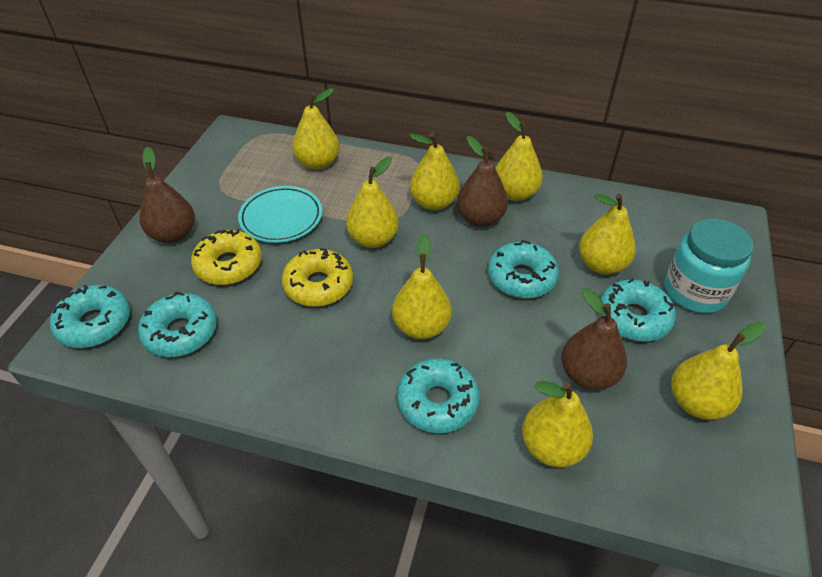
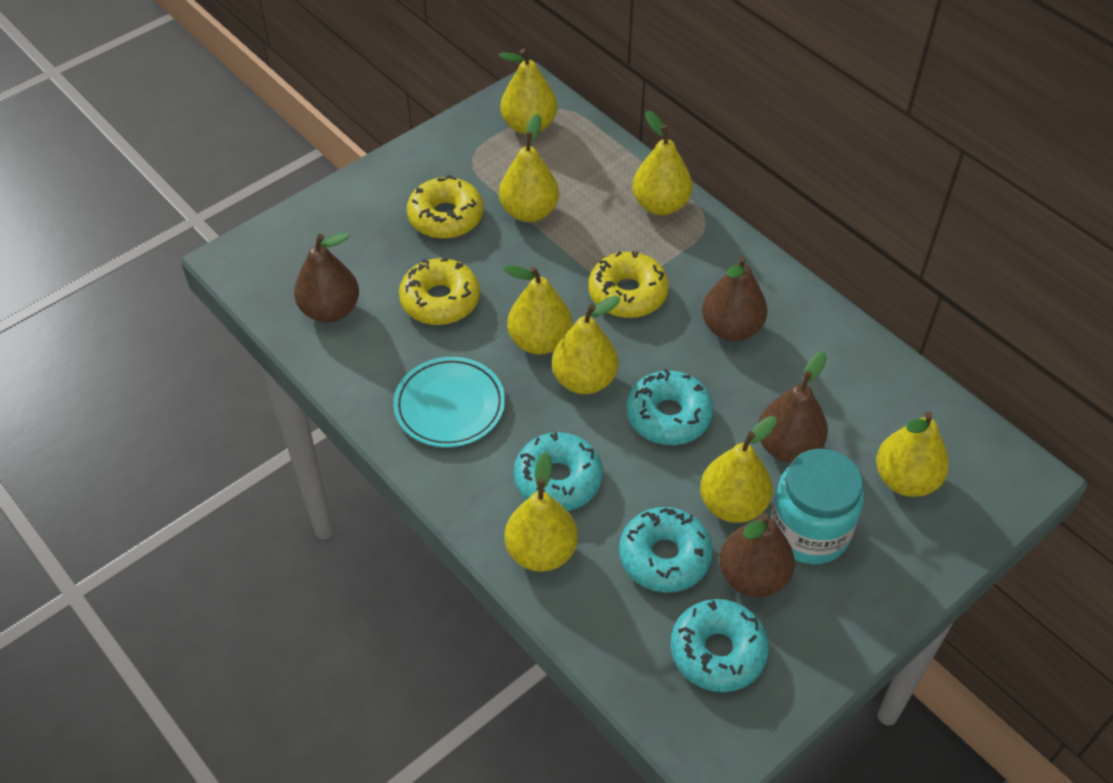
brown pear: 3 -> 4
turquoise donut: 5 -> 4
yellow donut: 2 -> 3

